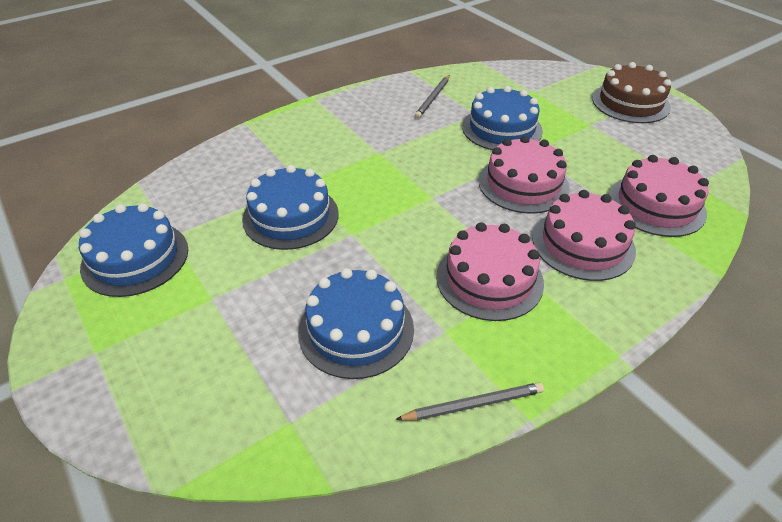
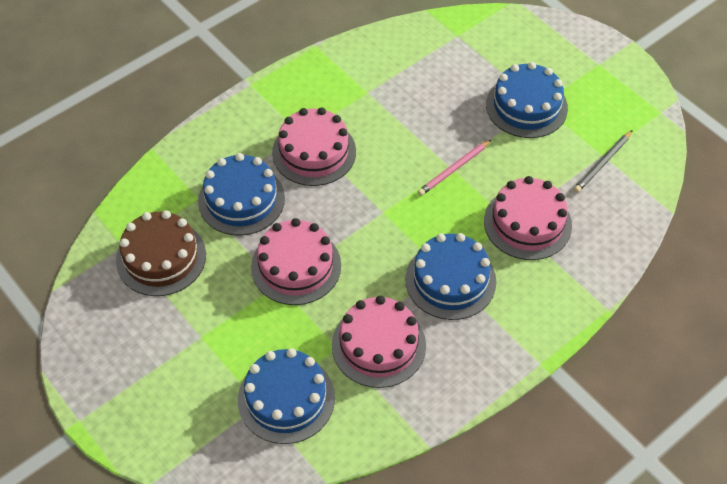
grey pencil: 2 -> 1
pink pencil: 0 -> 1

